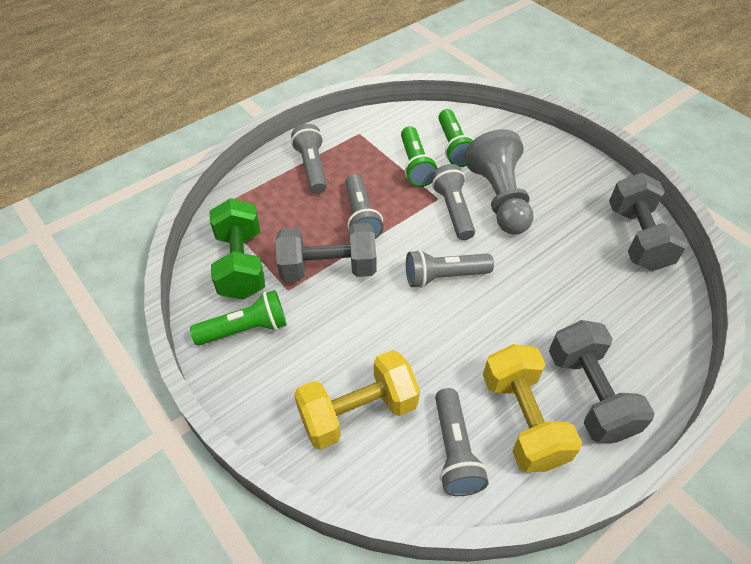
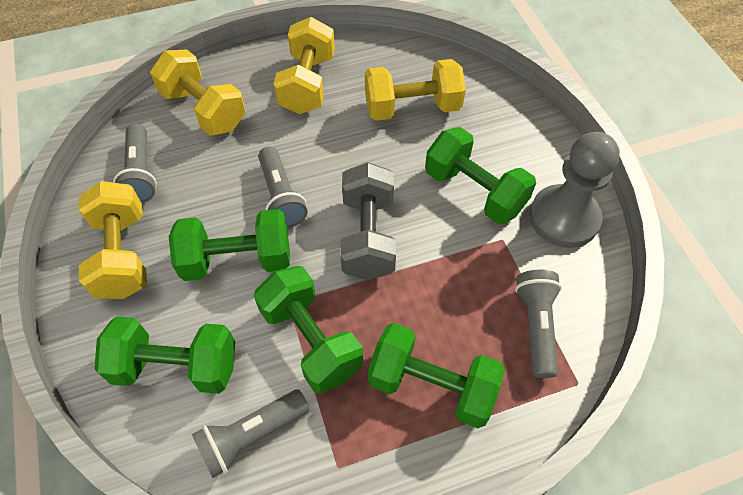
green dumbbell: 1 -> 5
green flashlight: 3 -> 0
grey dumbbell: 3 -> 1
grey flashlight: 5 -> 4
yellow dumbbell: 2 -> 4

